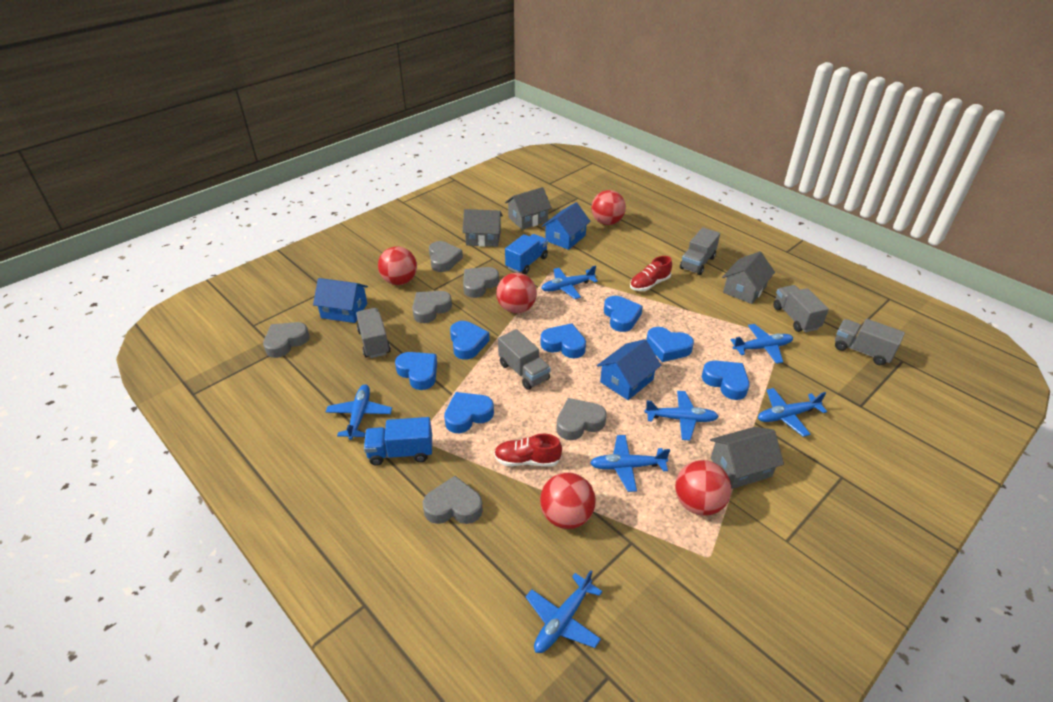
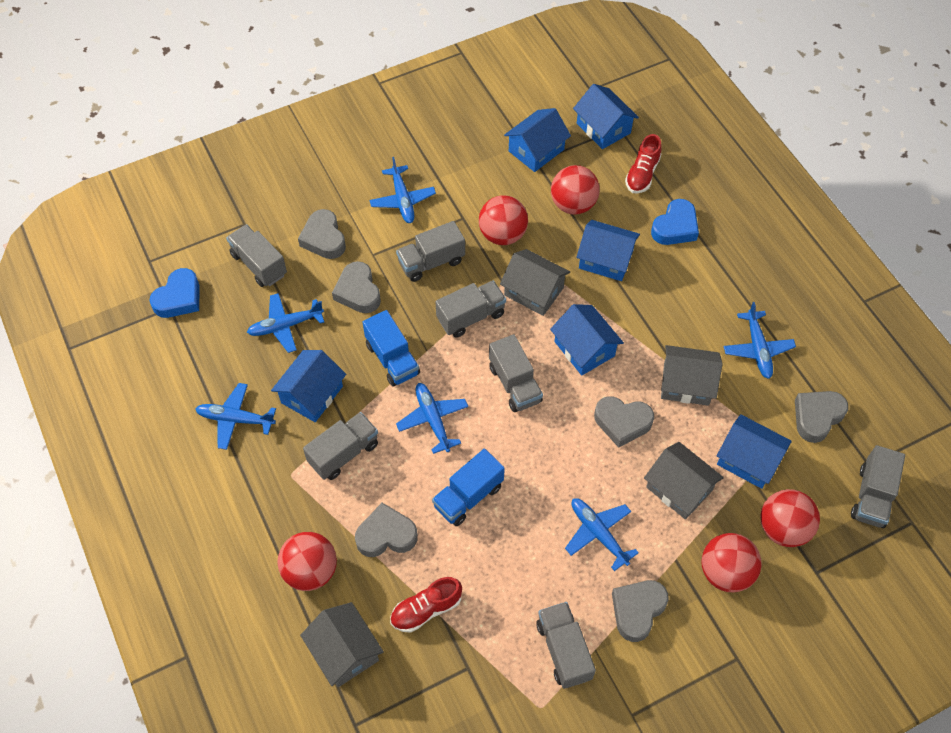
blue heart: 7 -> 2
blue house: 3 -> 6
blue plane: 7 -> 6
grey truck: 5 -> 7

